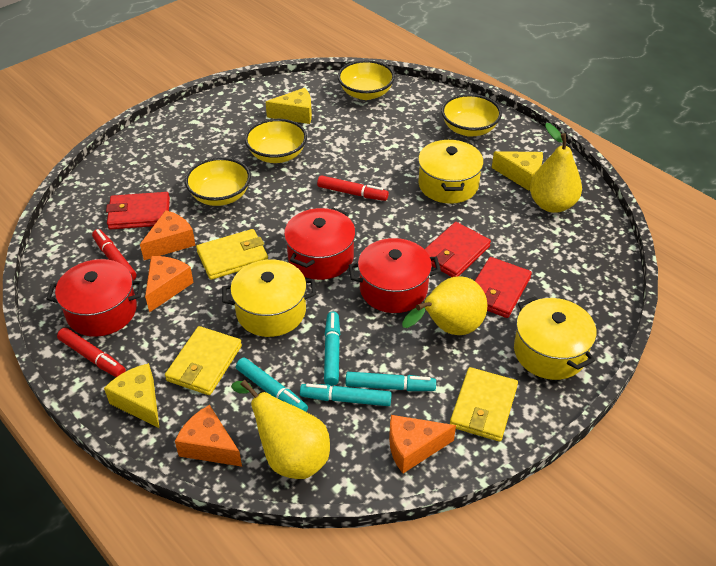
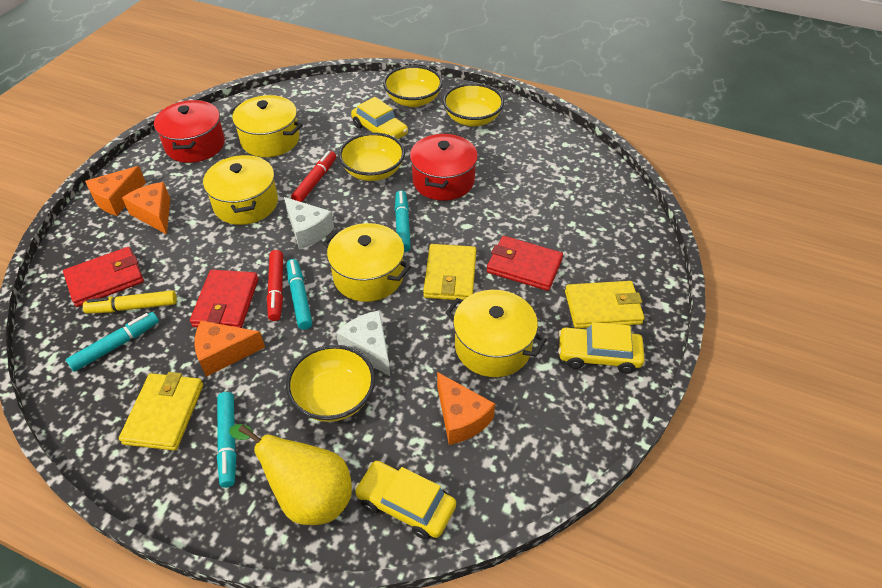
red marker: 3 -> 2
red pot: 3 -> 2
white cheese: 0 -> 2
yellow car: 0 -> 3
yellow cheese: 3 -> 0
yellow marker: 0 -> 1
yellow pear: 3 -> 1
yellow pot: 3 -> 4

